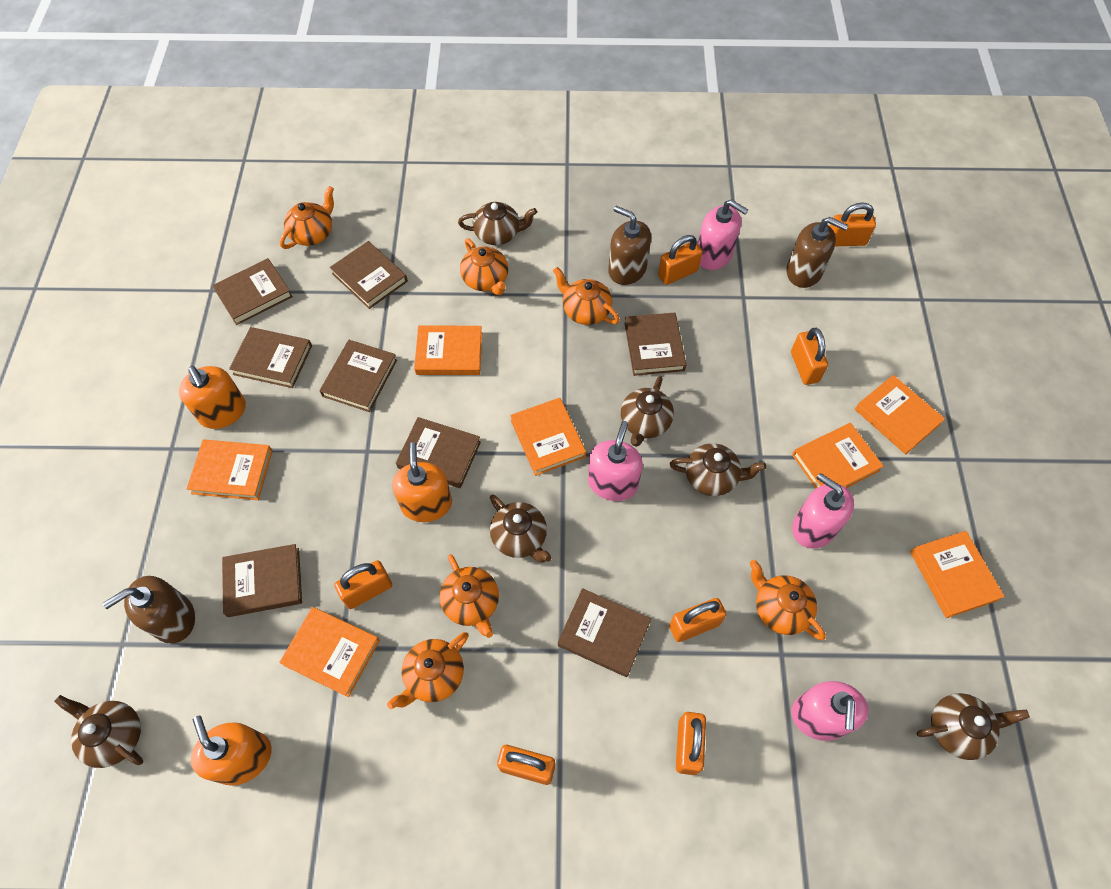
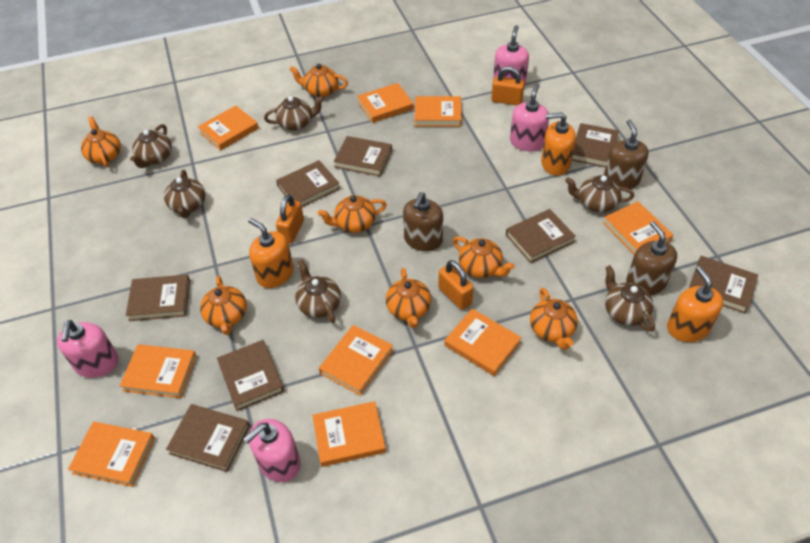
orange book: 7 -> 9
orange padlock: 7 -> 3
orange teapot: 6 -> 7

